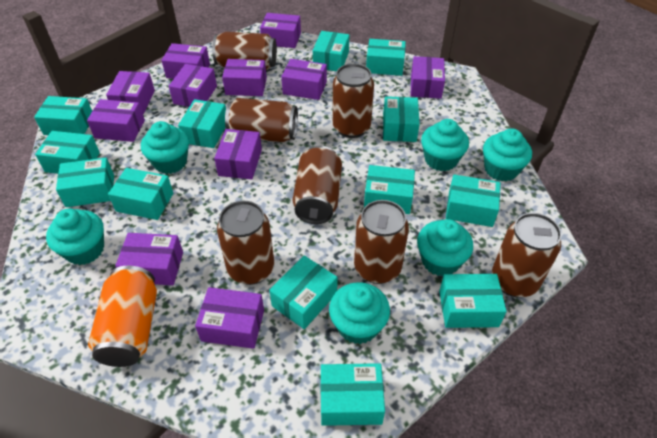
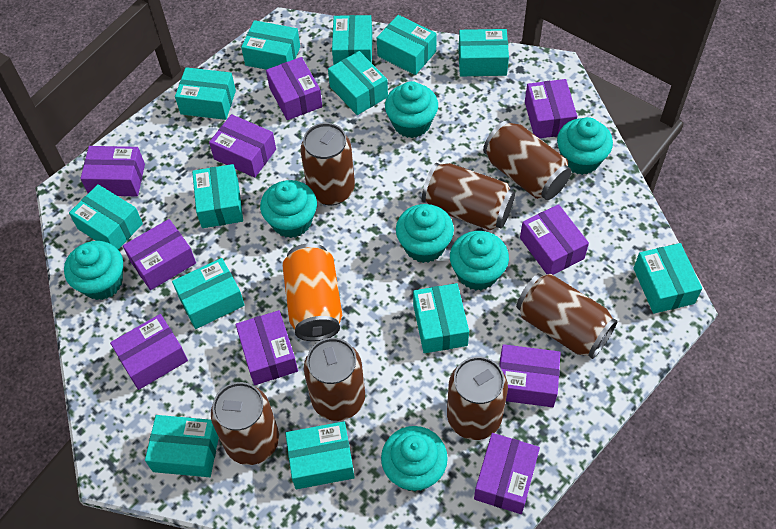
purple box: 11 -> 10
turquoise cupcake: 6 -> 7

